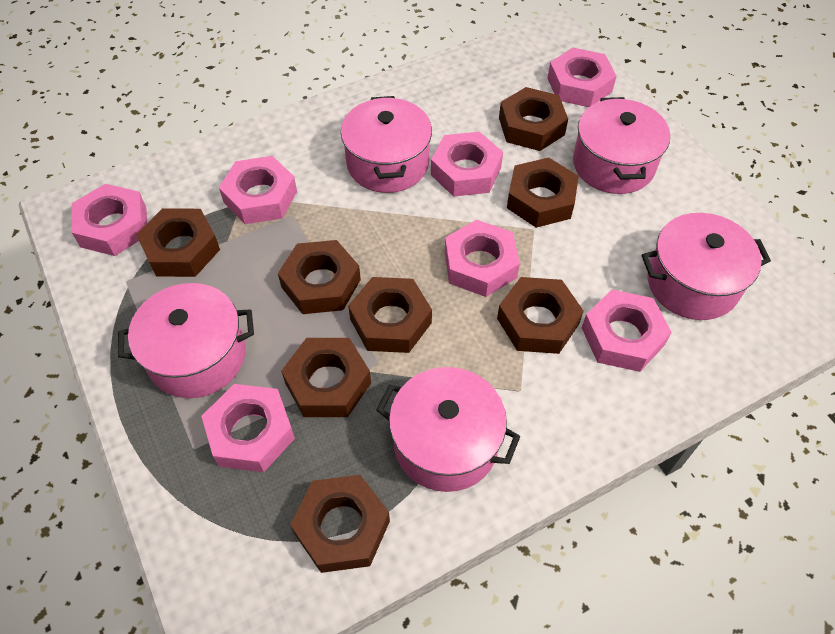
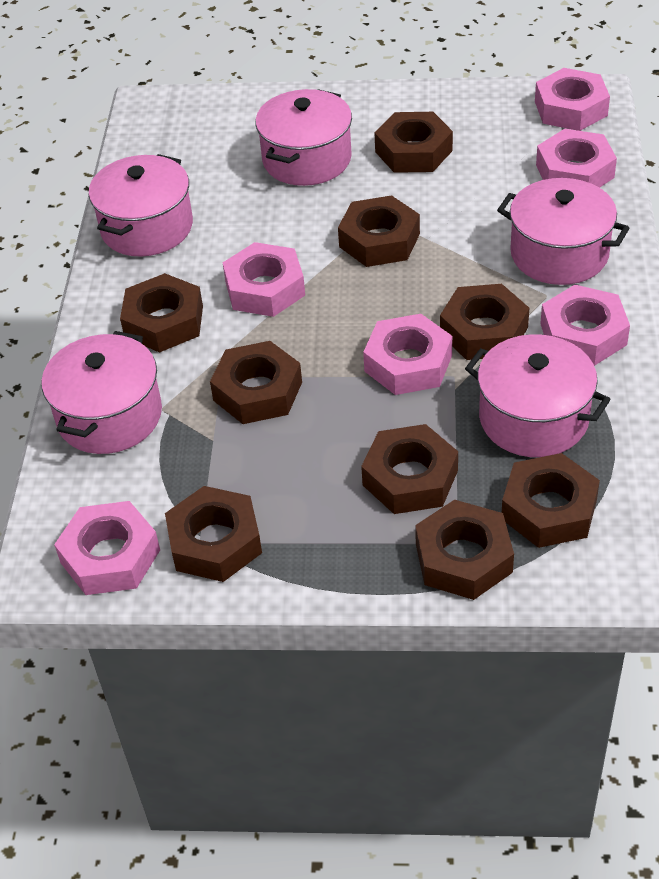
brown nut: 8 -> 9
pink nut: 7 -> 6

